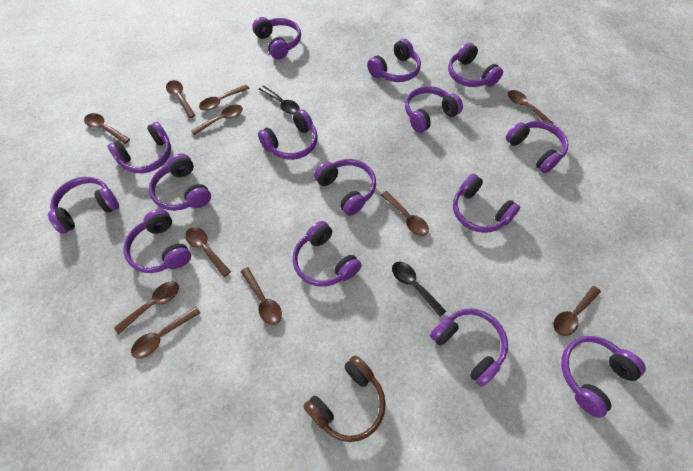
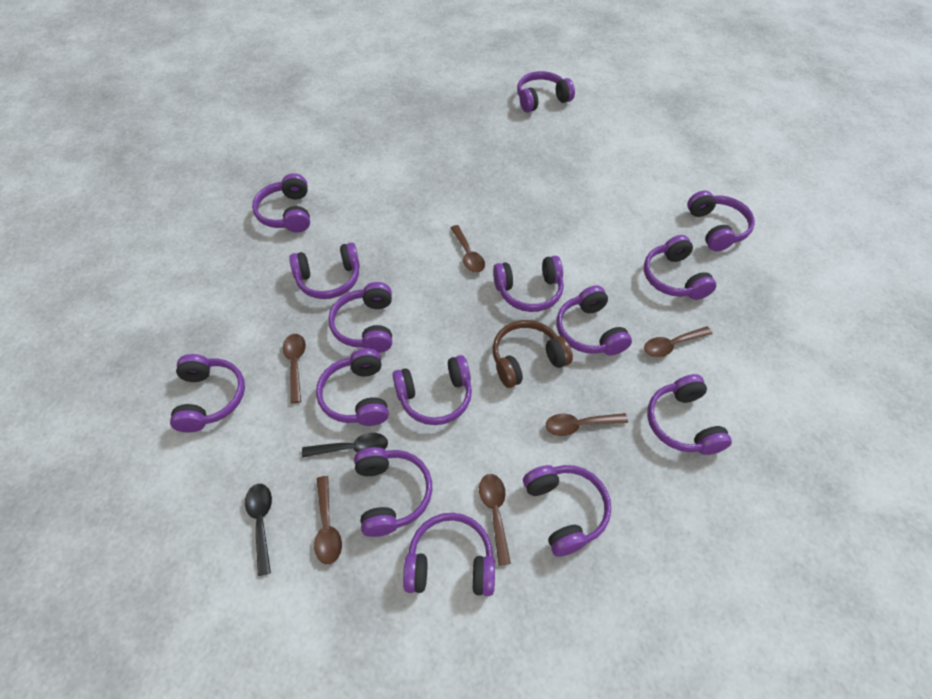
brown spoon: 11 -> 6

